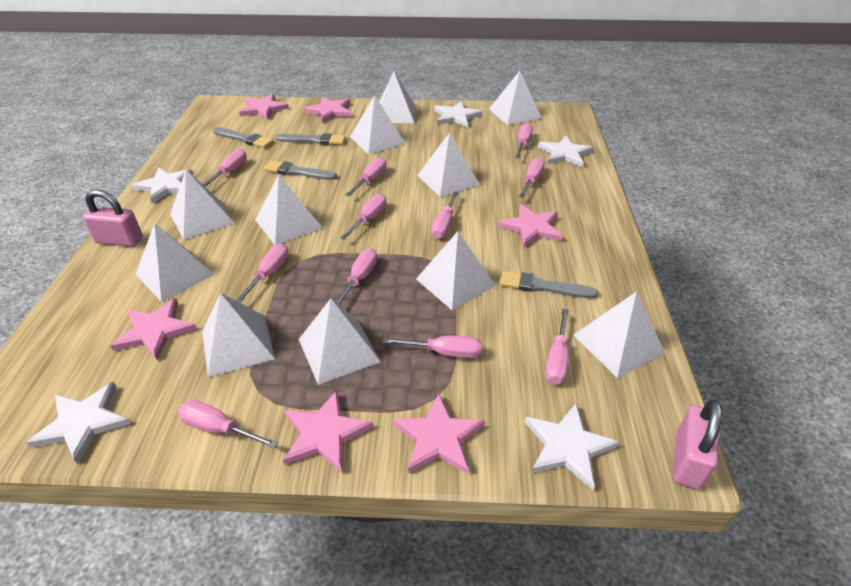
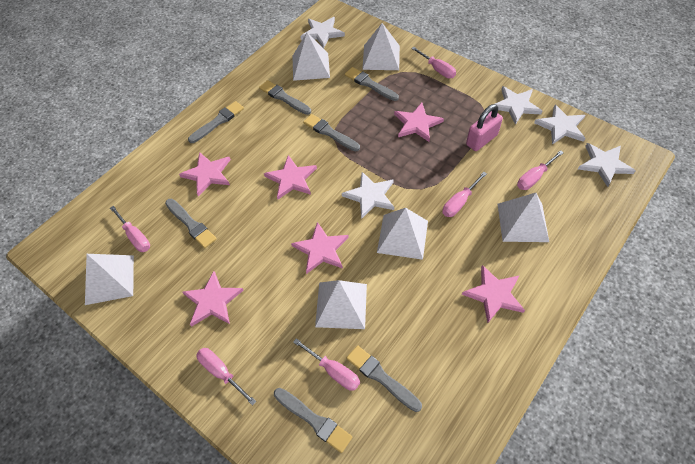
grey brush: 4 -> 7
pink padlock: 2 -> 1
pink screwdriver: 11 -> 6
white pyramid: 11 -> 6

